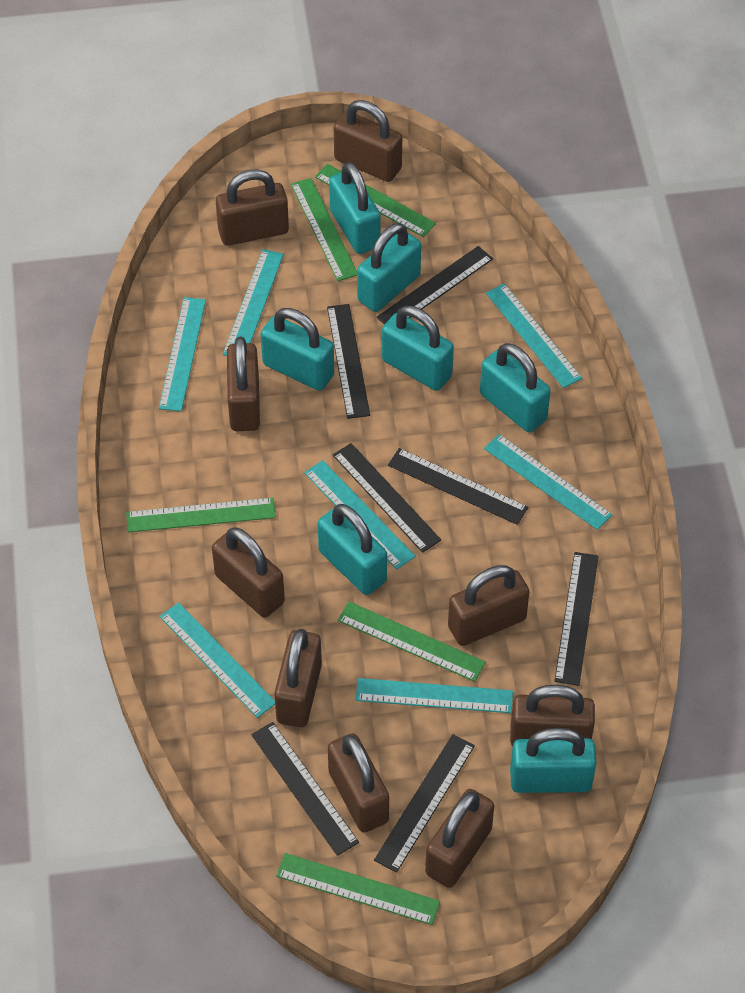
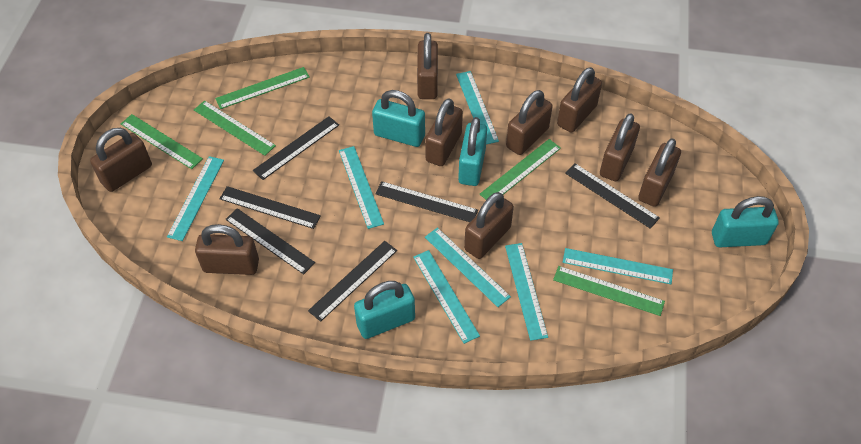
black ruler: 7 -> 6
turquoise padlock: 7 -> 4

